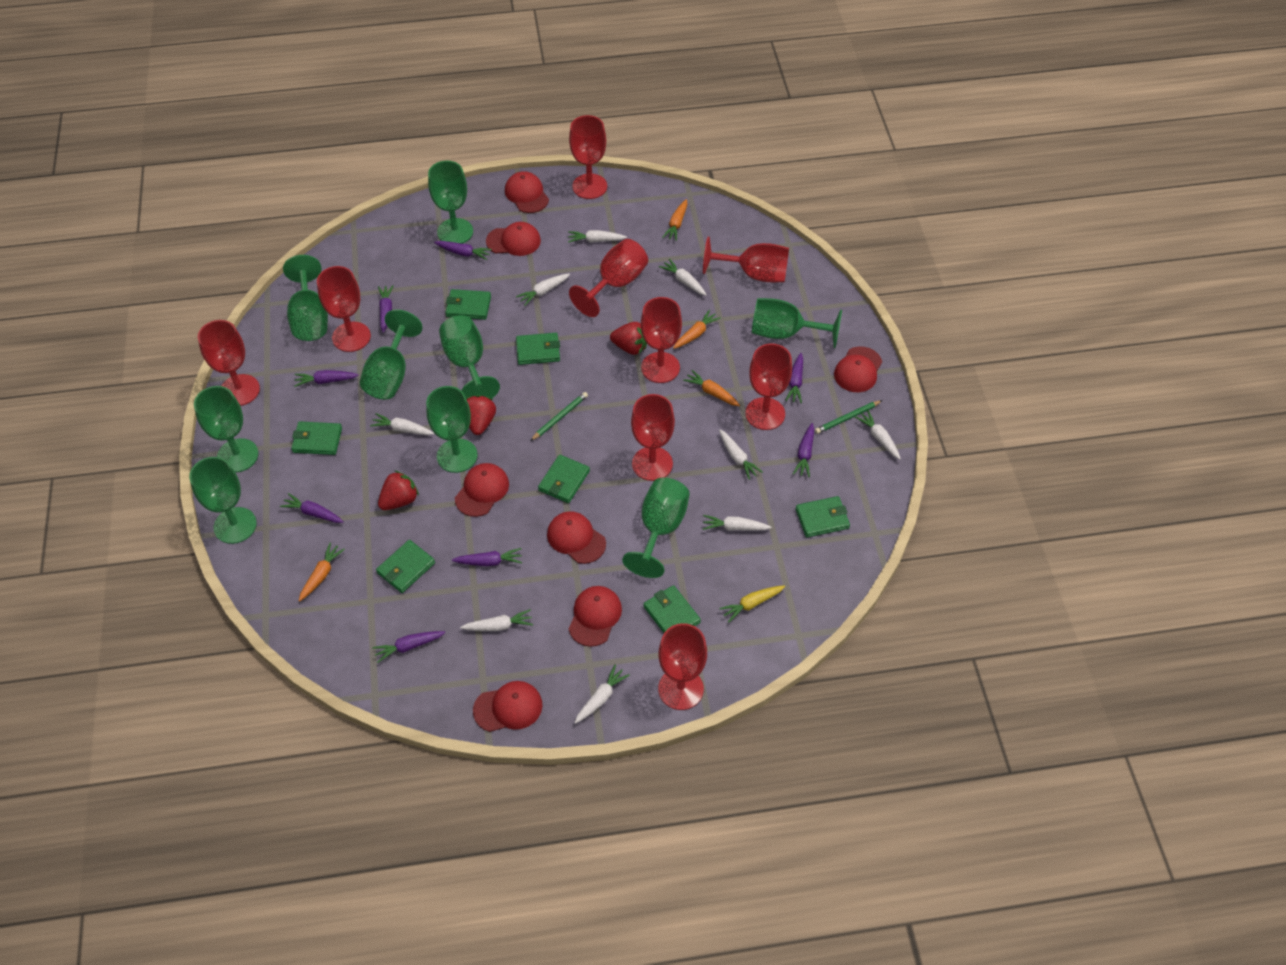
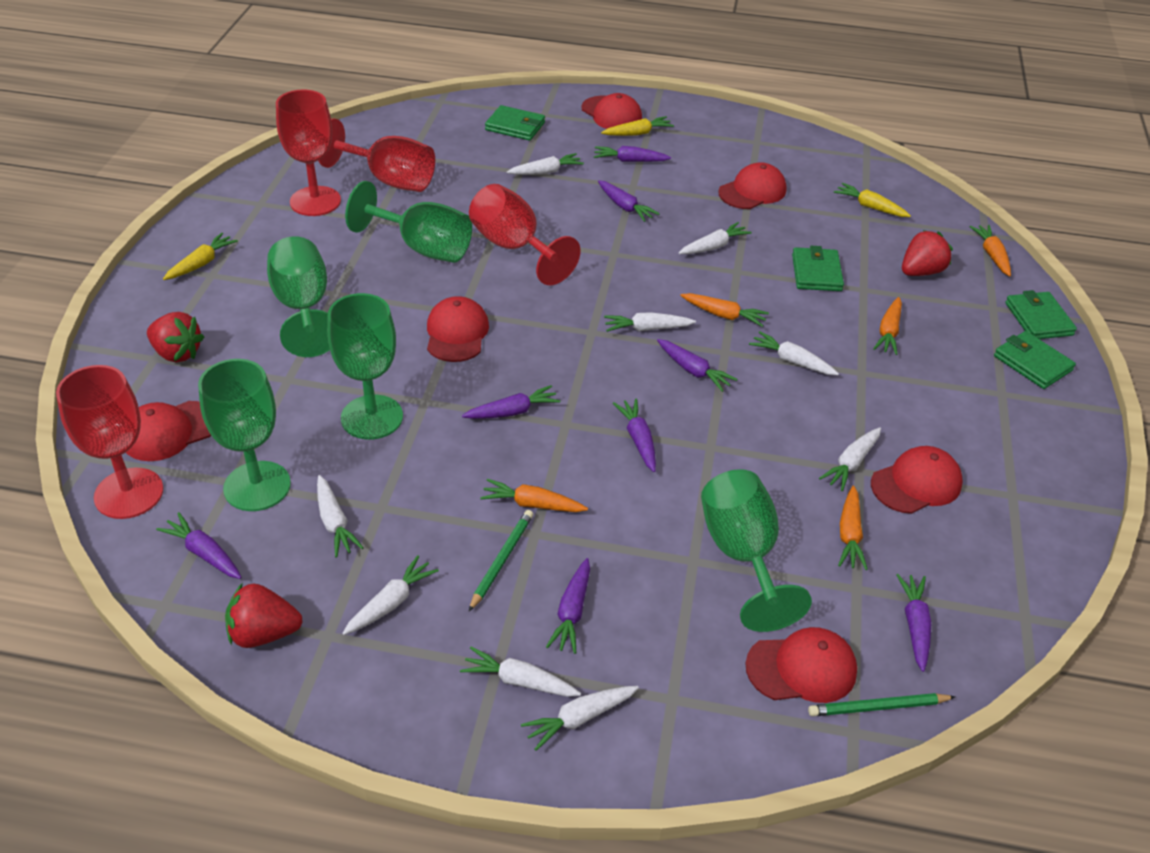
green goblet: 9 -> 5
green wallet: 7 -> 4
orange carrot: 4 -> 5
red cap: 7 -> 6
red goblet: 9 -> 4
yellow carrot: 1 -> 3

